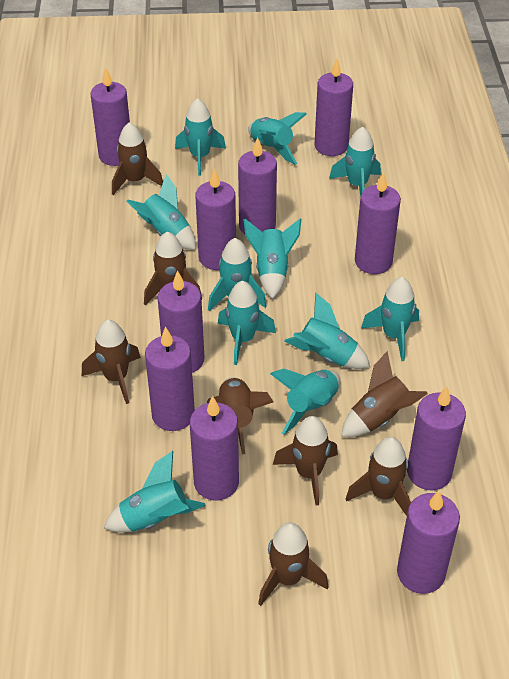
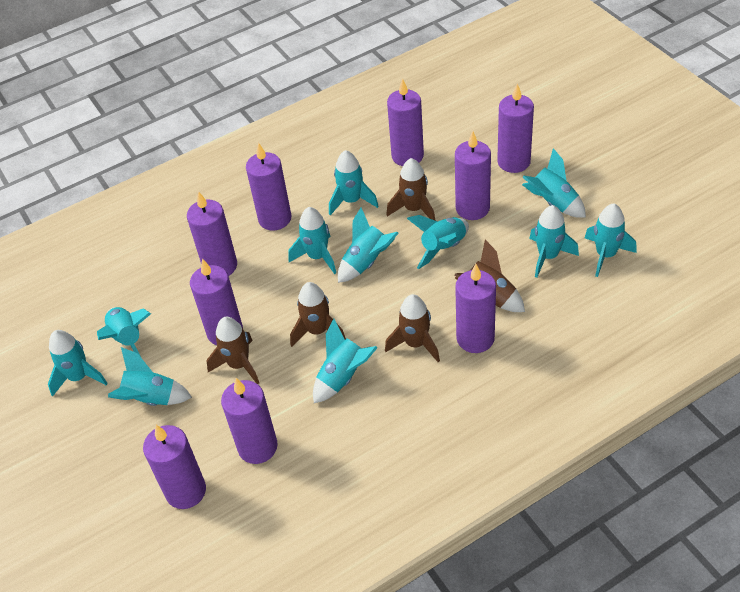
brown rocket: 8 -> 5
purple candle: 10 -> 9

